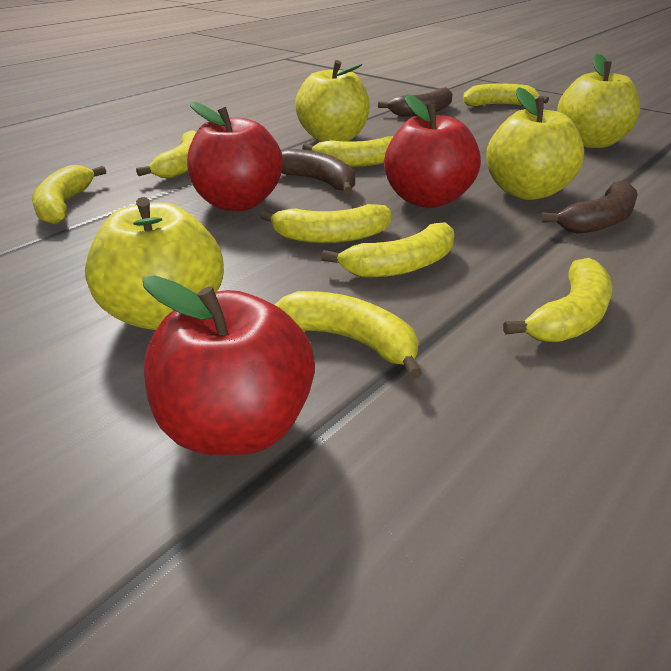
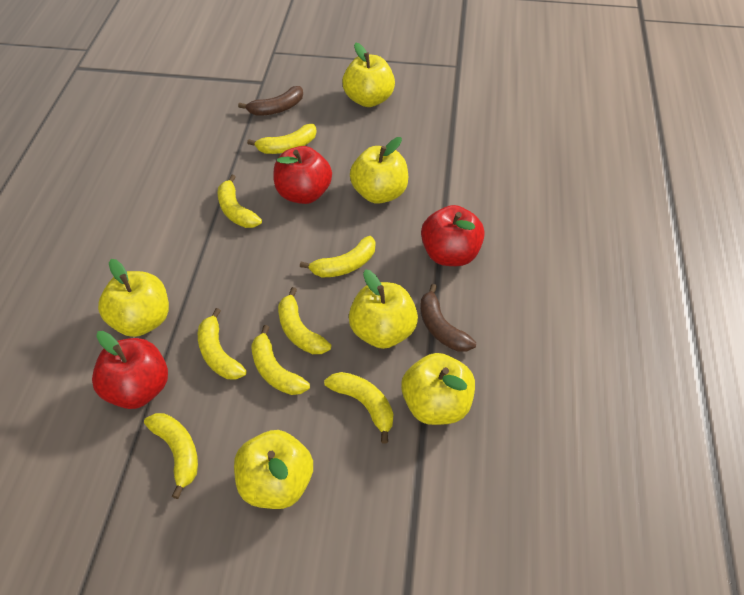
brown banana: 3 -> 2
yellow apple: 4 -> 6

